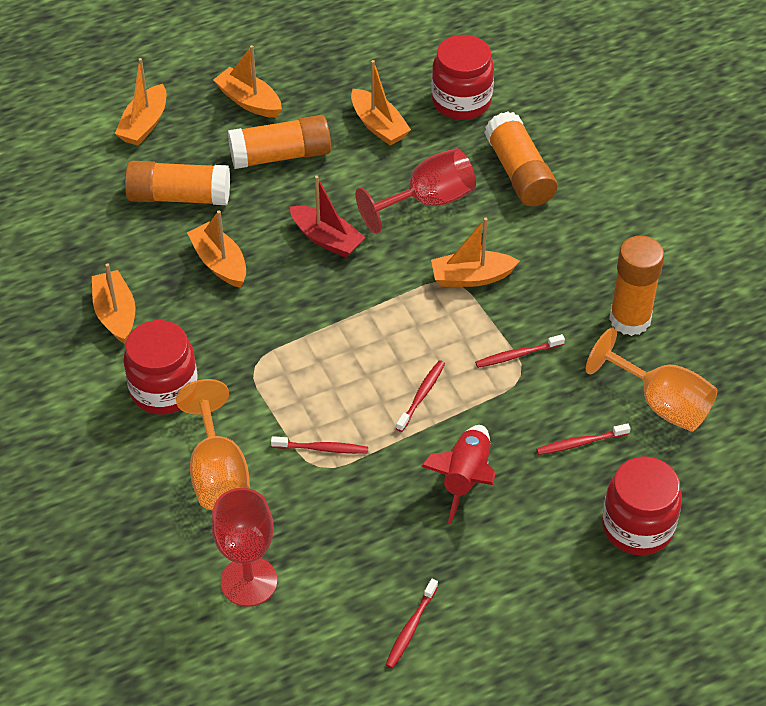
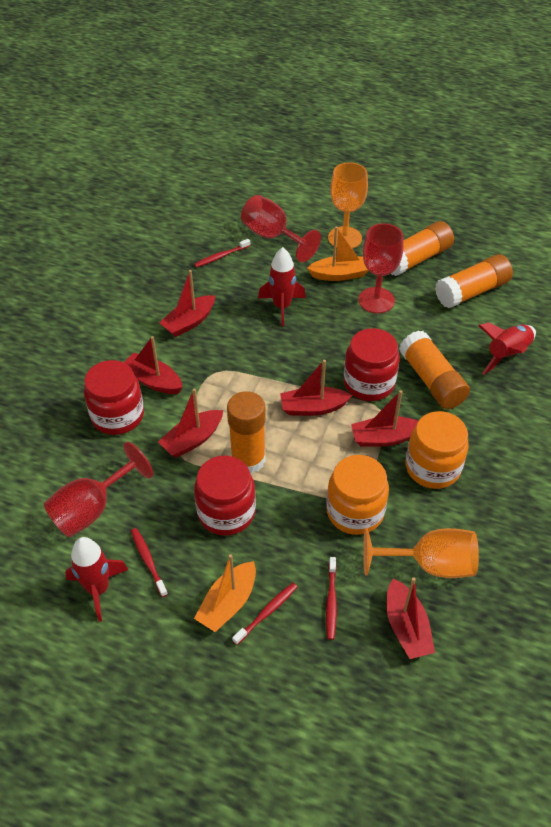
orange boat: 6 -> 2
orange jar: 0 -> 2
red boat: 1 -> 6
red goblet: 2 -> 3
red rocket: 1 -> 3
red toothbrush: 5 -> 4

